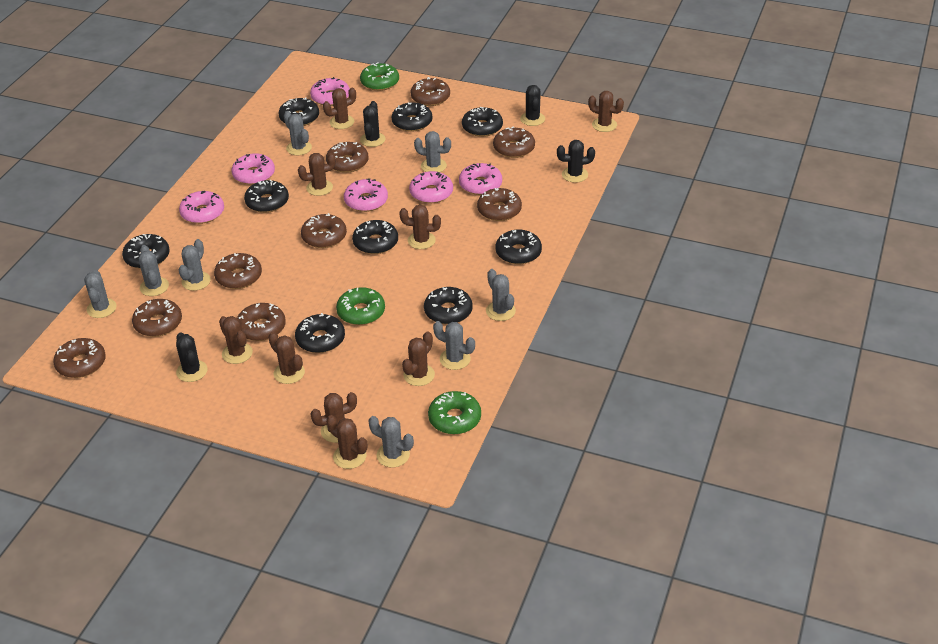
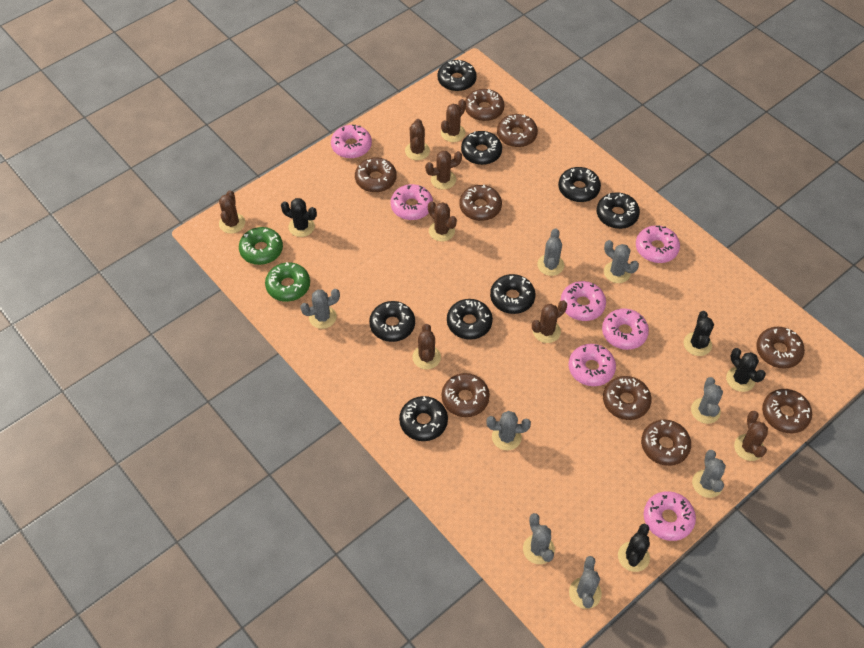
black donut: 9 -> 8
brown cactus: 9 -> 8
green donut: 3 -> 2
pink donut: 6 -> 7

